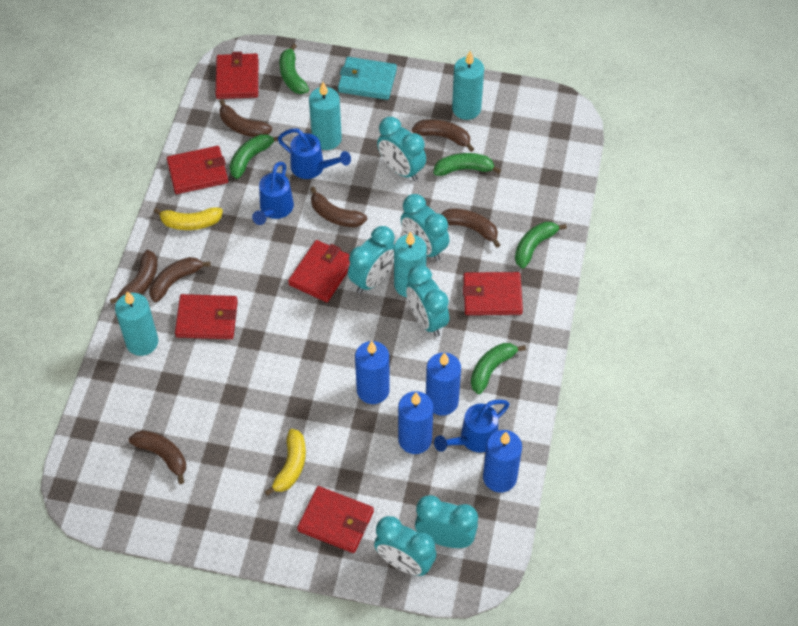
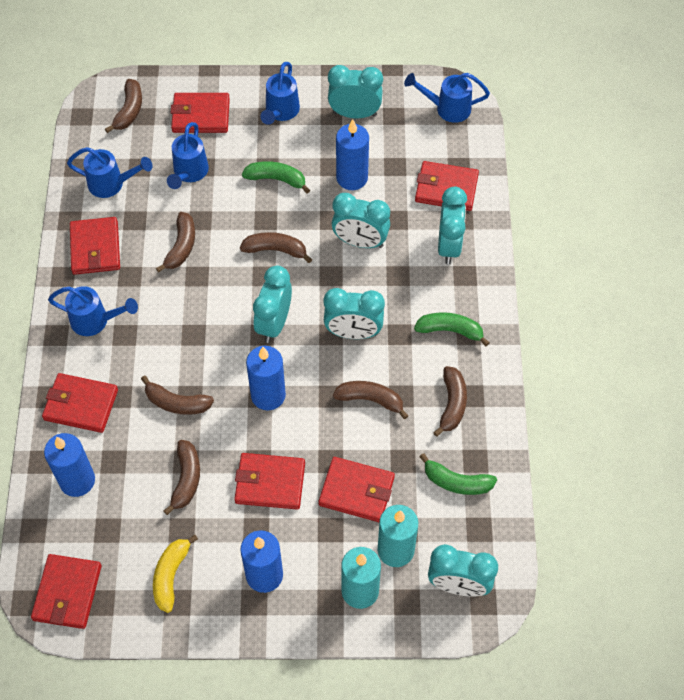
blue watering can: 3 -> 5
green banana: 5 -> 3
red wallet: 6 -> 7
turquoise candle: 4 -> 2
turquoise wallet: 1 -> 0
yellow banana: 2 -> 1

